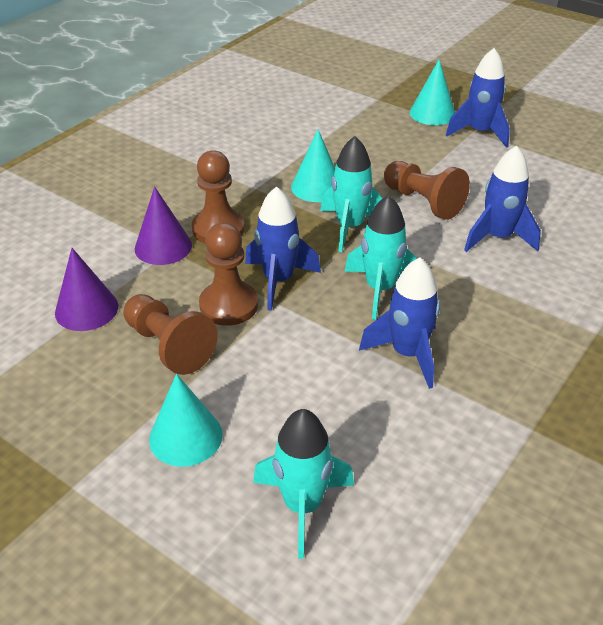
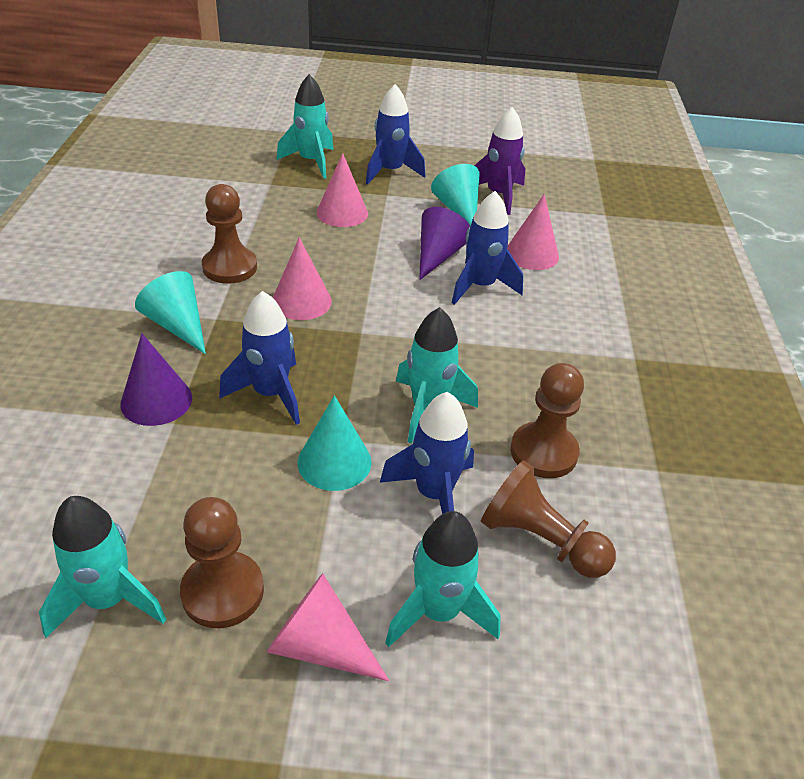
pink cone: 0 -> 4
purple rocket: 0 -> 1
turquoise rocket: 3 -> 4

